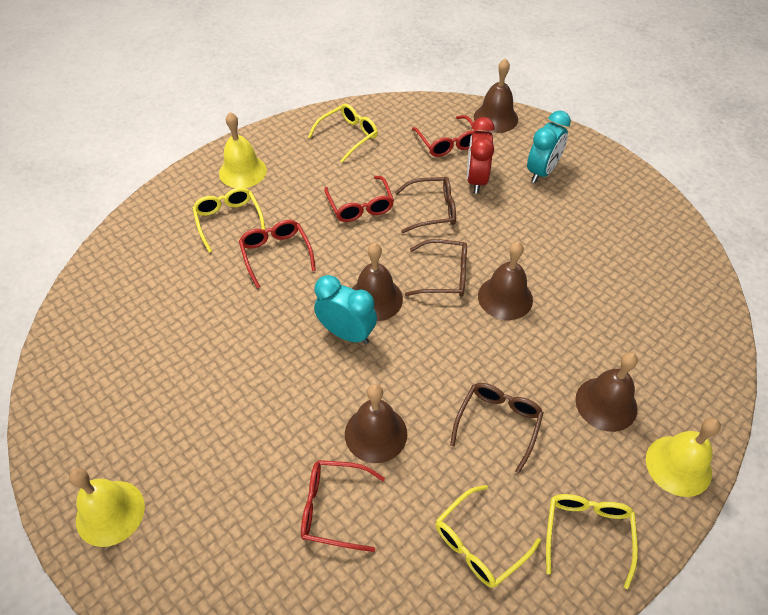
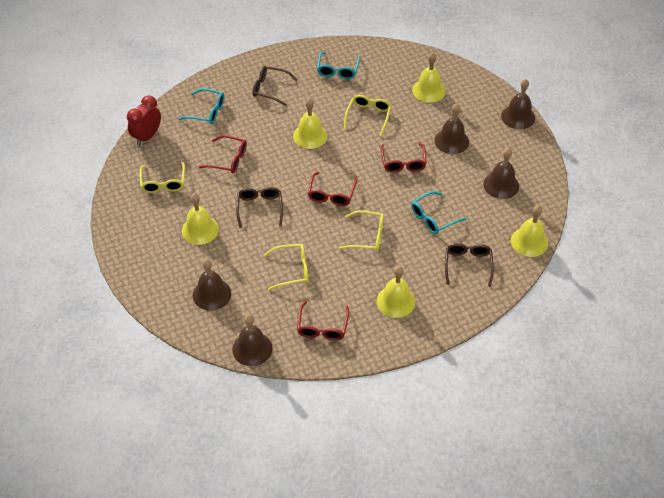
turquoise clock: 2 -> 0
turquoise glasses: 0 -> 3
yellow bell: 3 -> 5

